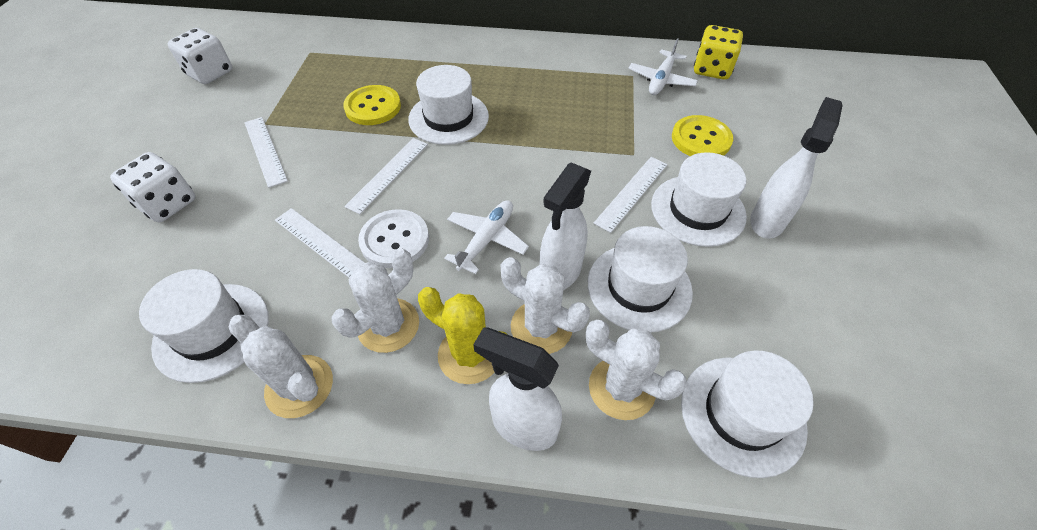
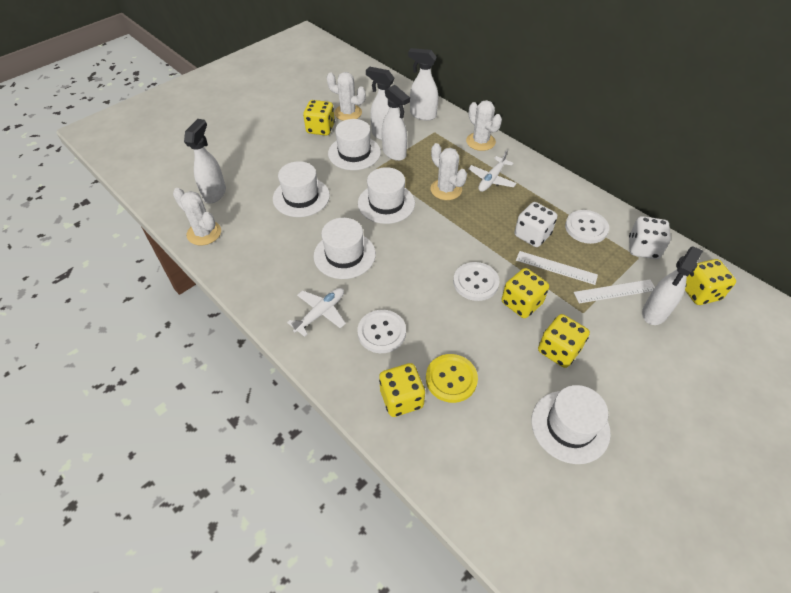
white button: 1 -> 3
white ruler: 4 -> 2
white spray bottle: 3 -> 5
yellow button: 2 -> 1
yellow cactus: 1 -> 0
yellow dice: 1 -> 5

